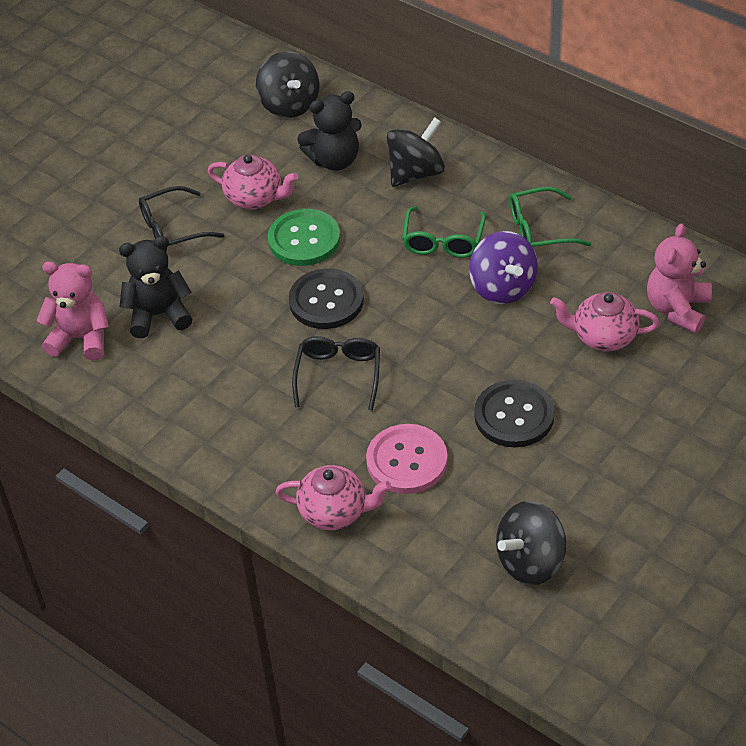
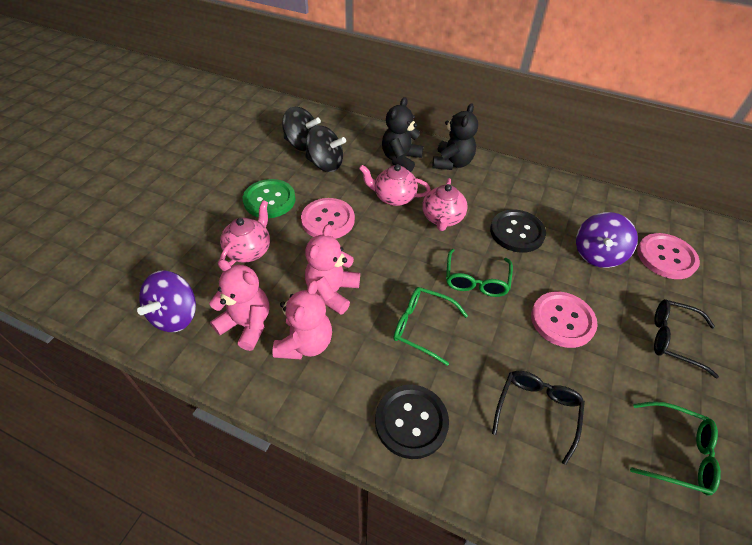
black spinning top: 3 -> 2
green glasses: 2 -> 3
pink button: 1 -> 3
pink teddy bear: 2 -> 3
purple spinning top: 1 -> 2

